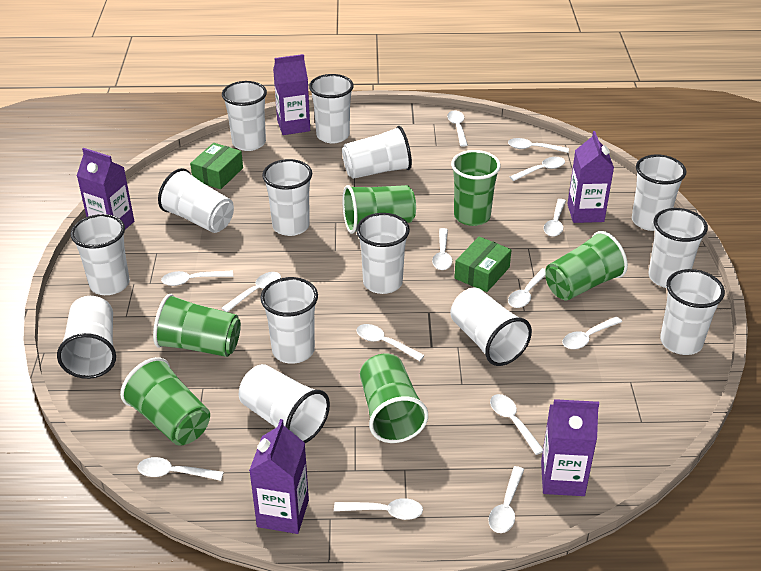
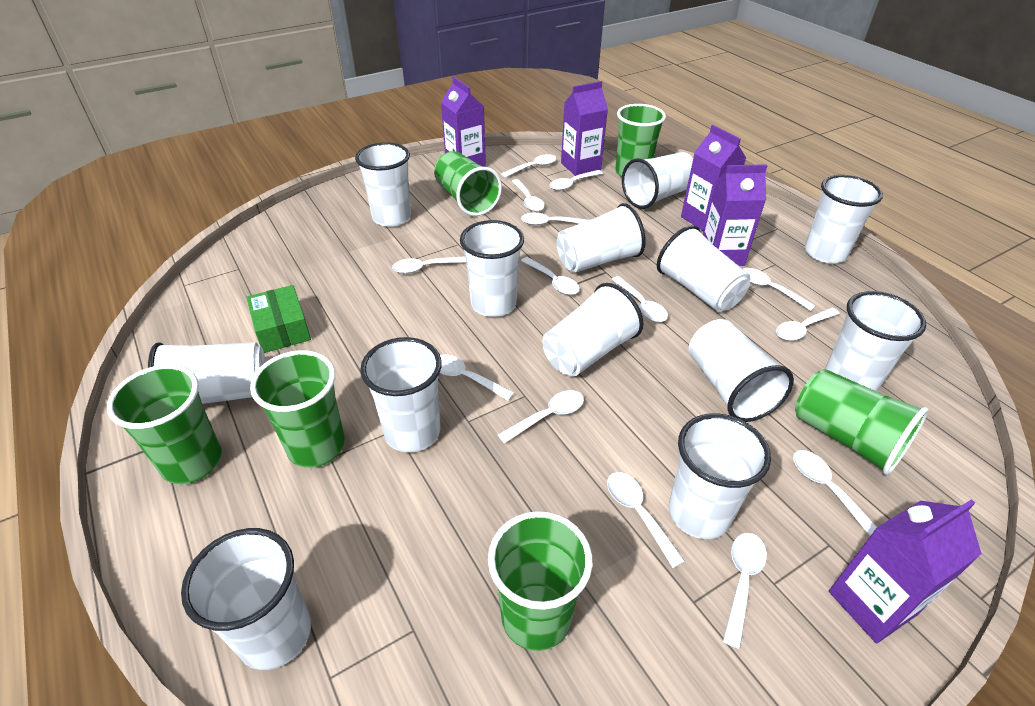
green box: 2 -> 1
white cup: 14 -> 13

